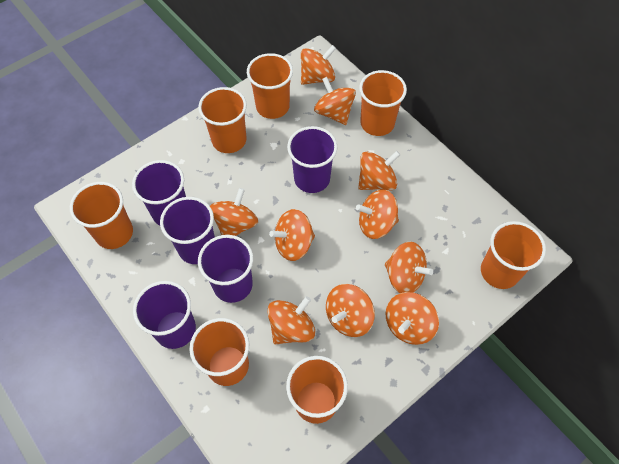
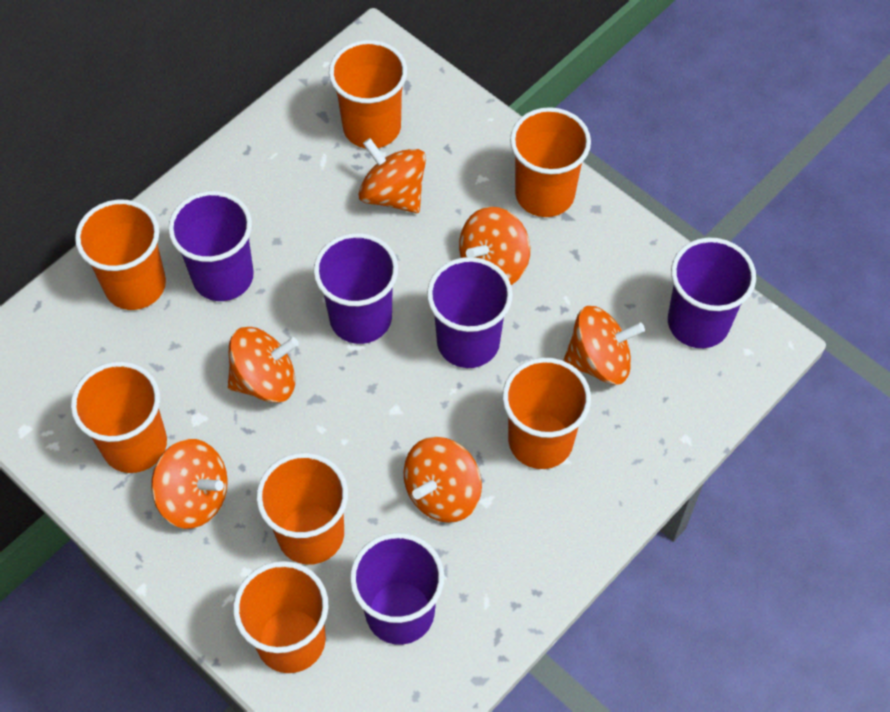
orange spinning top: 10 -> 6

